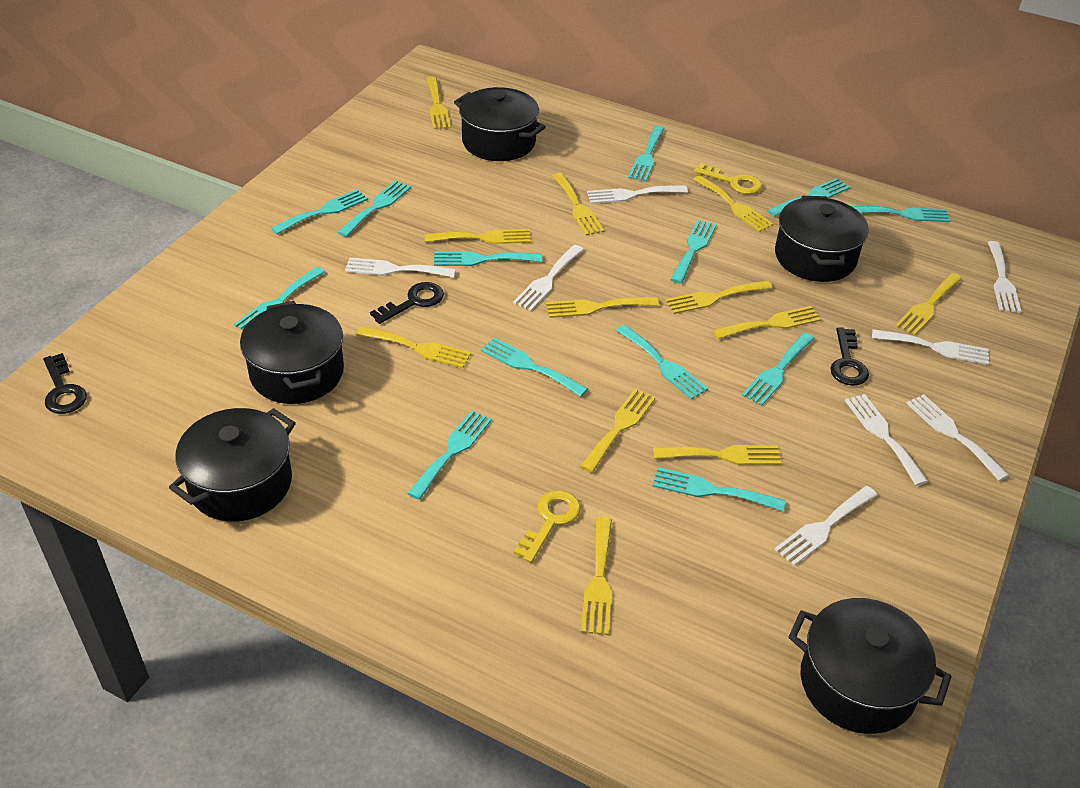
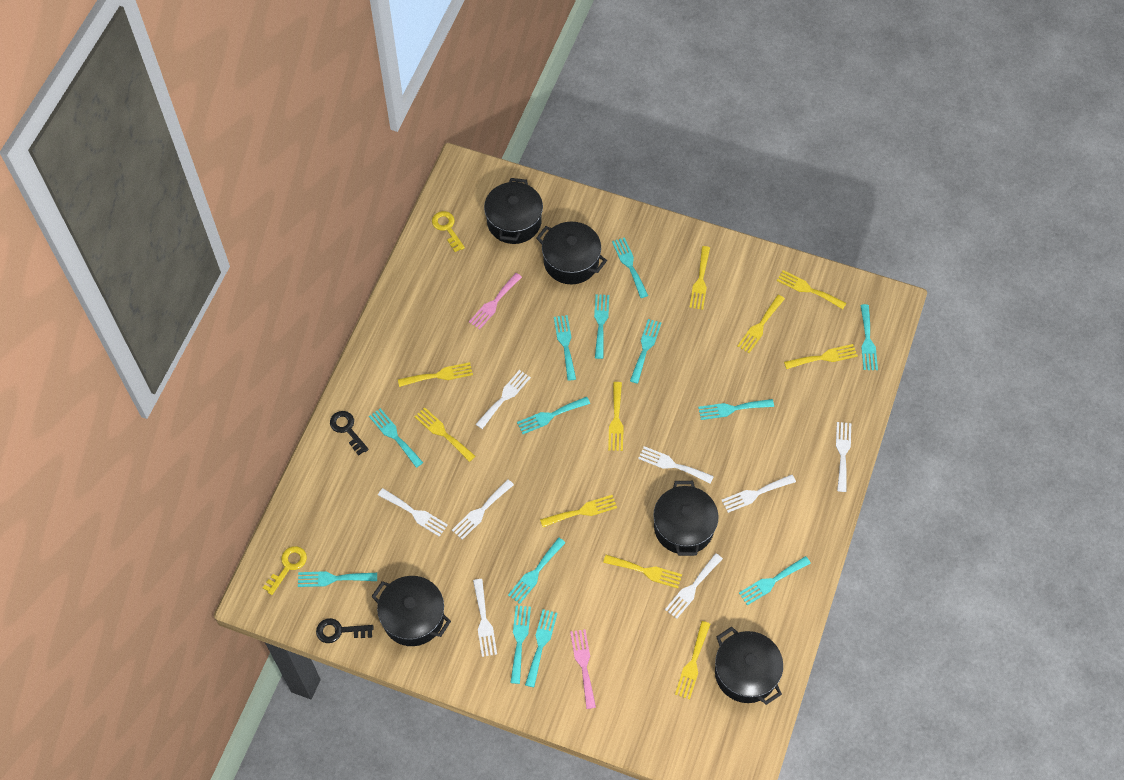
black key: 3 -> 2
pink fork: 0 -> 2
yellow fork: 12 -> 10

